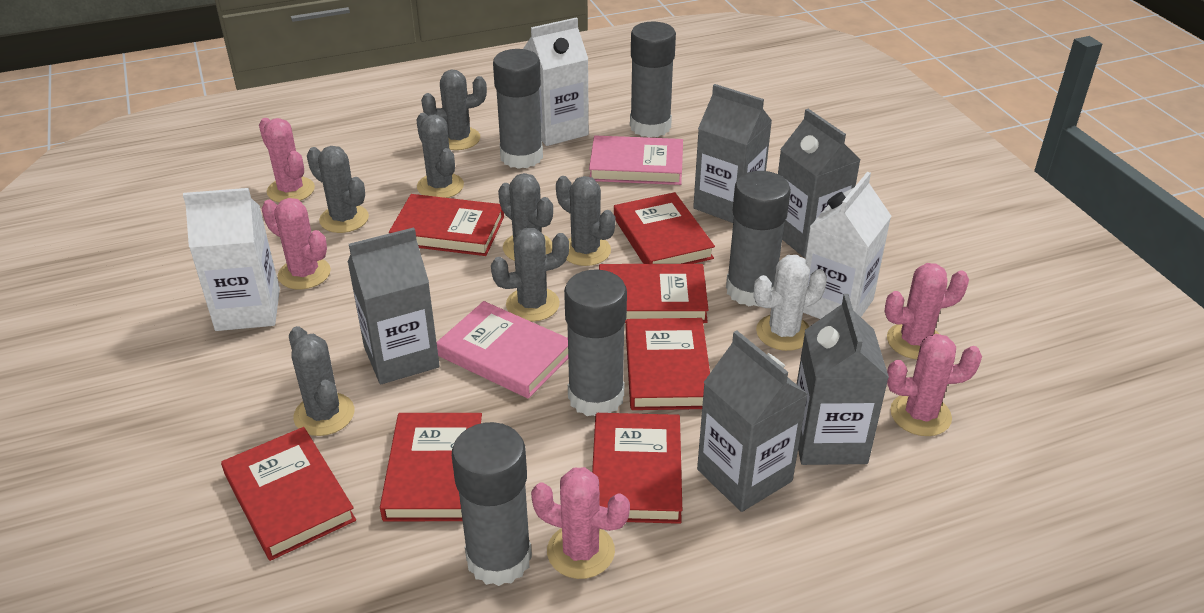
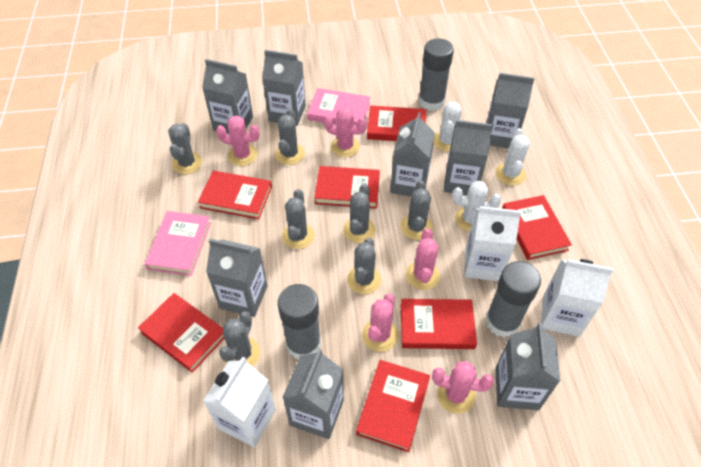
grey carton: 5 -> 8
grey glue stick: 5 -> 3
white cactus: 1 -> 3

